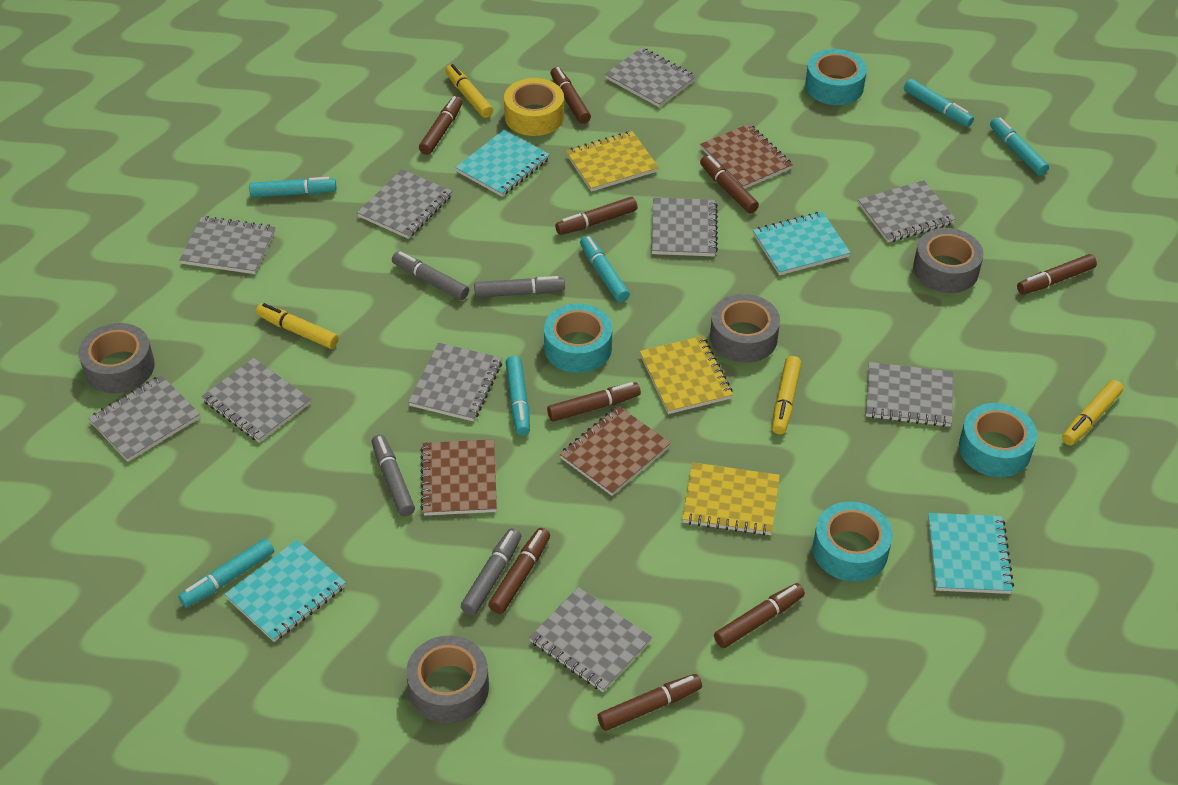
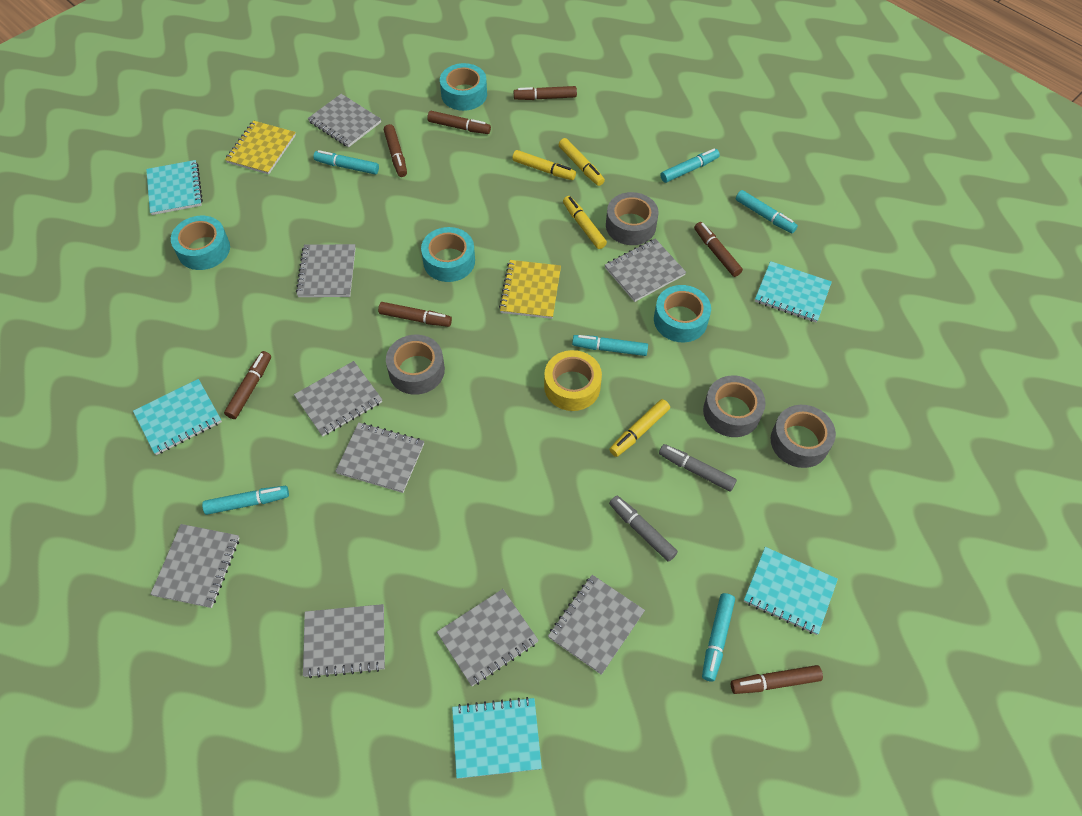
brown marker: 9 -> 7
brown notebook: 3 -> 0
grey marker: 4 -> 2
grey notebook: 10 -> 9
turquoise notebook: 4 -> 5
yellow notebook: 3 -> 2

